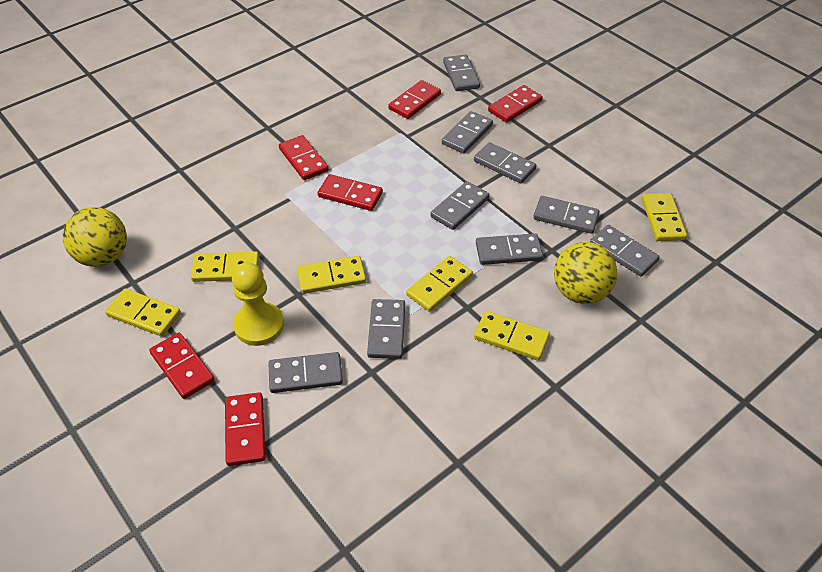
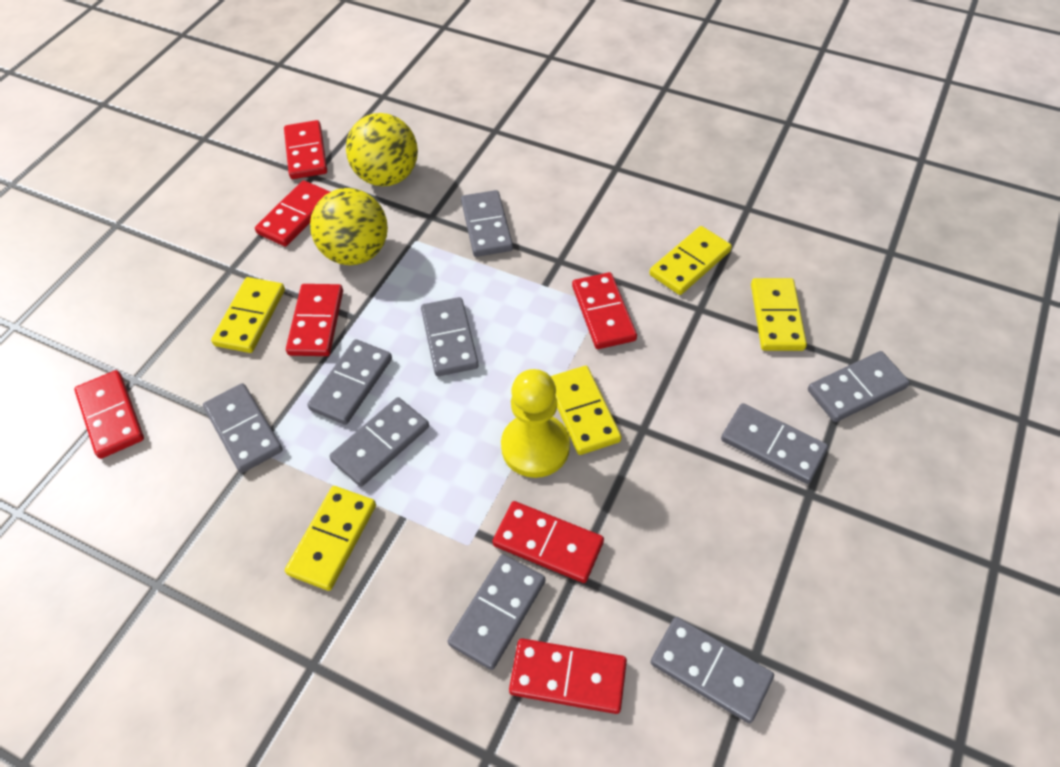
red domino: 6 -> 7
yellow domino: 6 -> 5

